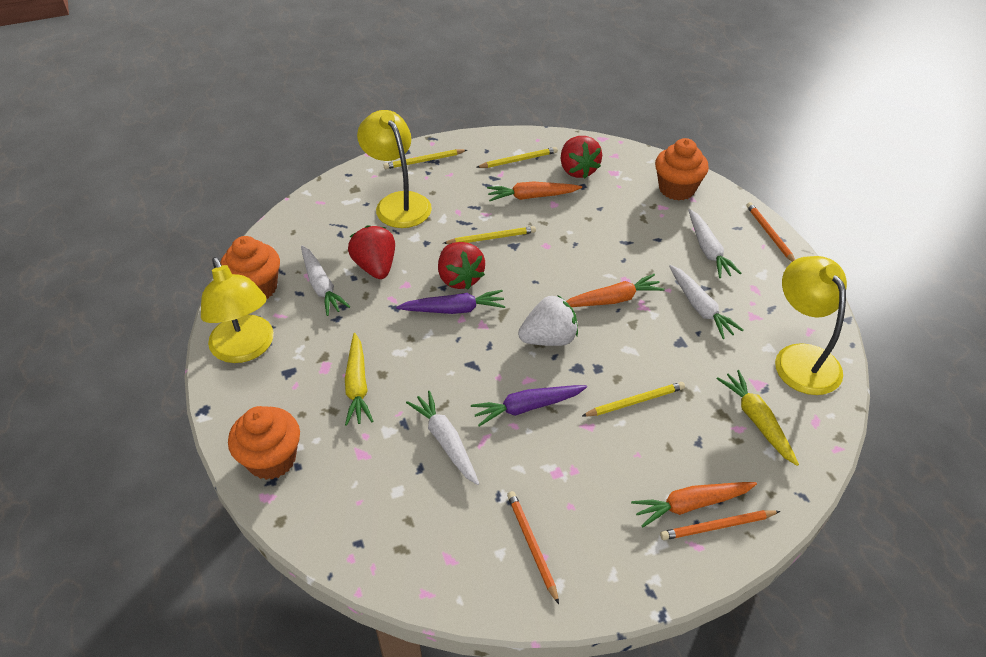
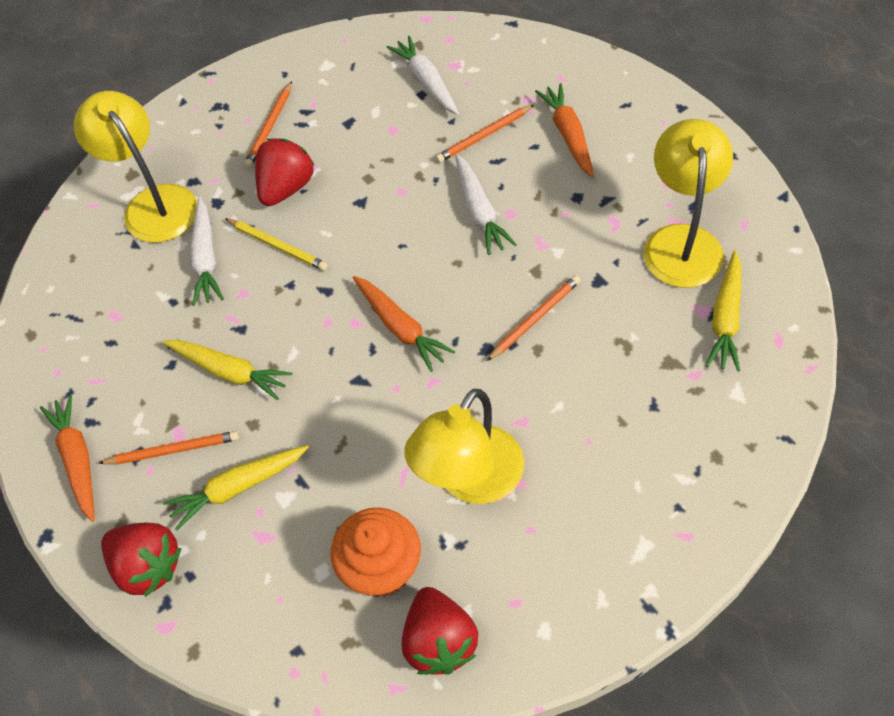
orange cupcake: 3 -> 1
orange pencil: 3 -> 4
purple carrot: 2 -> 0
white carrot: 4 -> 3
white strawberry: 1 -> 0
yellow carrot: 2 -> 3
yellow pencil: 4 -> 1

